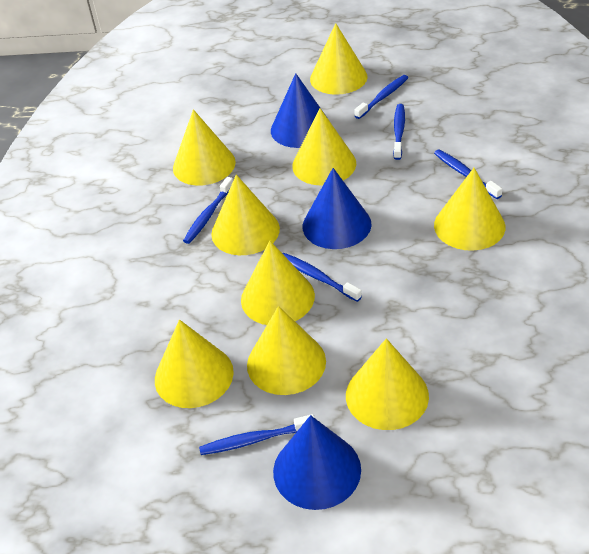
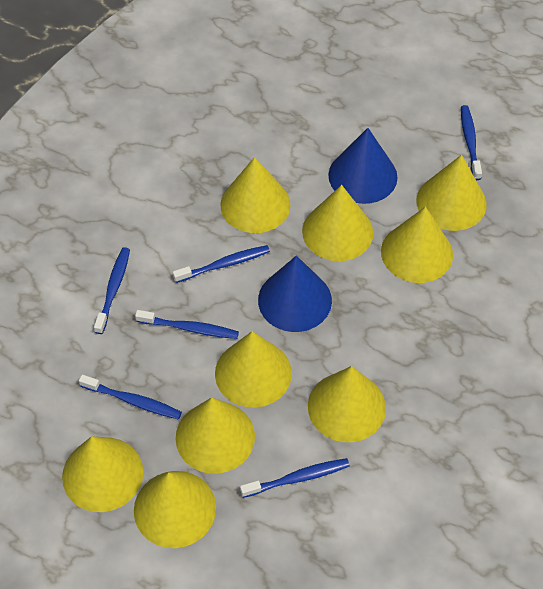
blue cone: 3 -> 2

